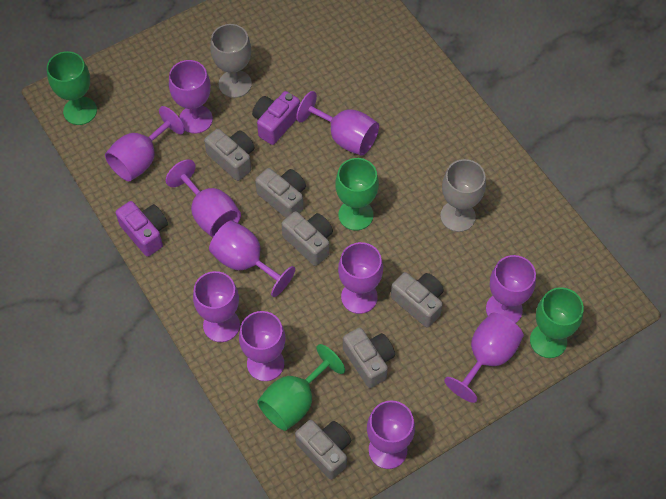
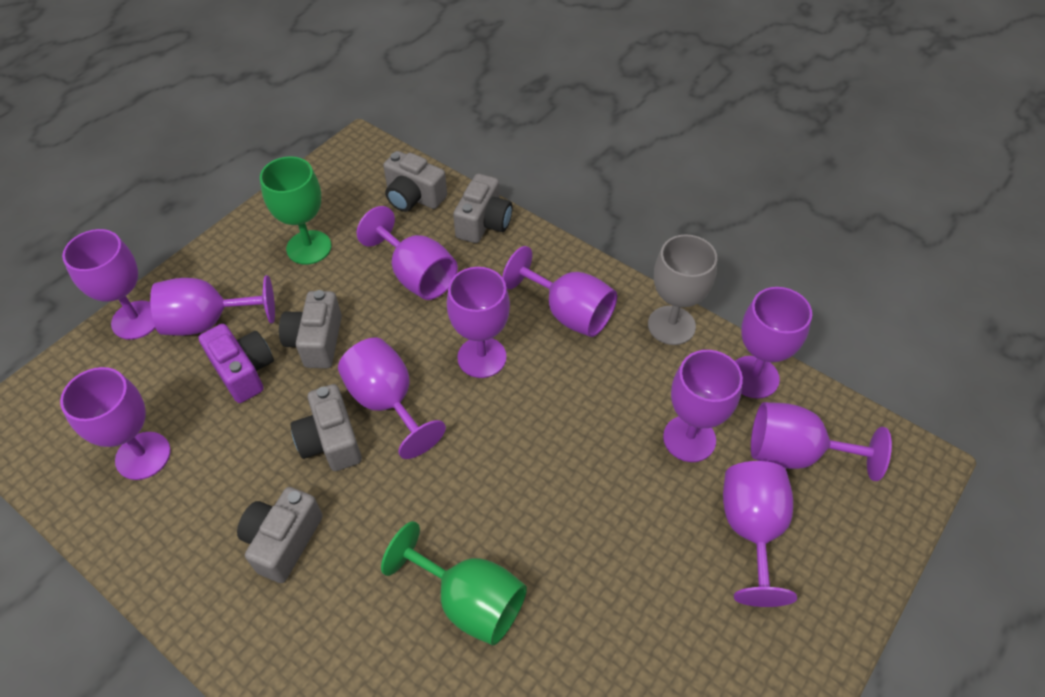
green goblet: 4 -> 2
grey camera: 6 -> 5
grey goblet: 2 -> 1
purple camera: 2 -> 1

